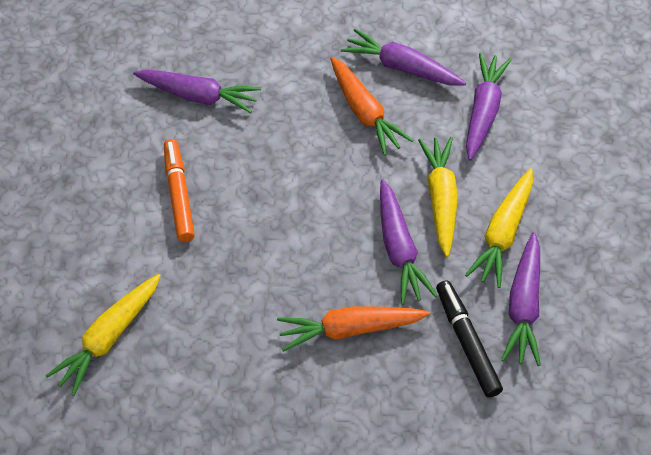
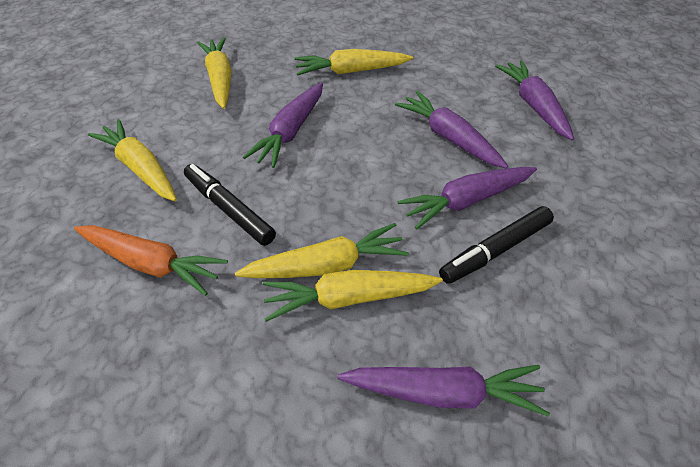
black marker: 1 -> 2
orange carrot: 2 -> 1
orange marker: 1 -> 0
yellow carrot: 3 -> 5

